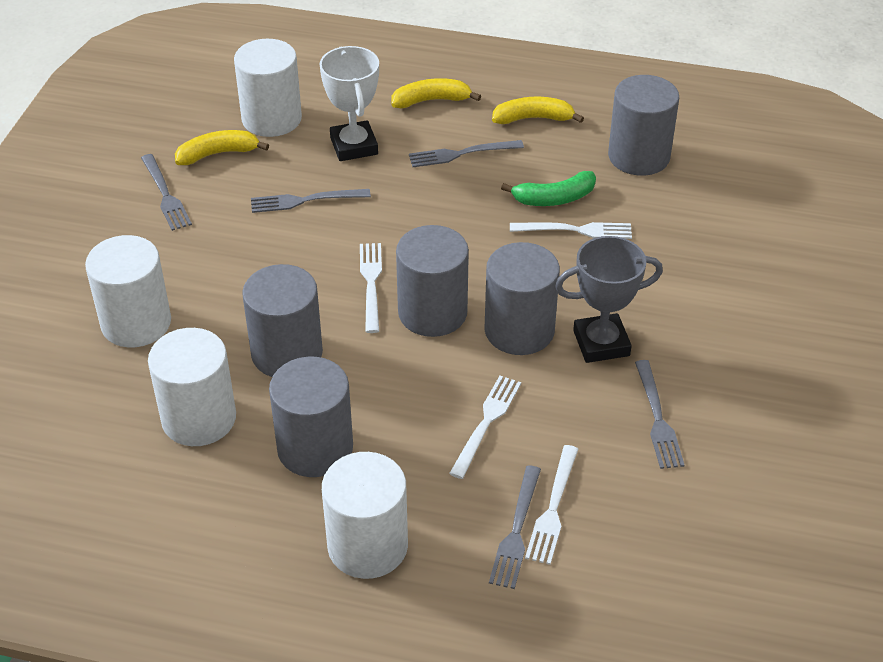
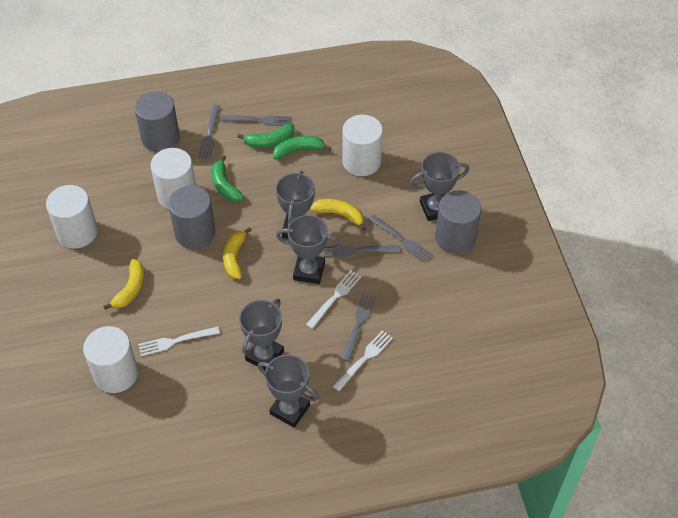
green banana: 1 -> 3
grey cylinder: 5 -> 3
grey trophy: 1 -> 5
white fork: 4 -> 3
white trophy: 1 -> 0

